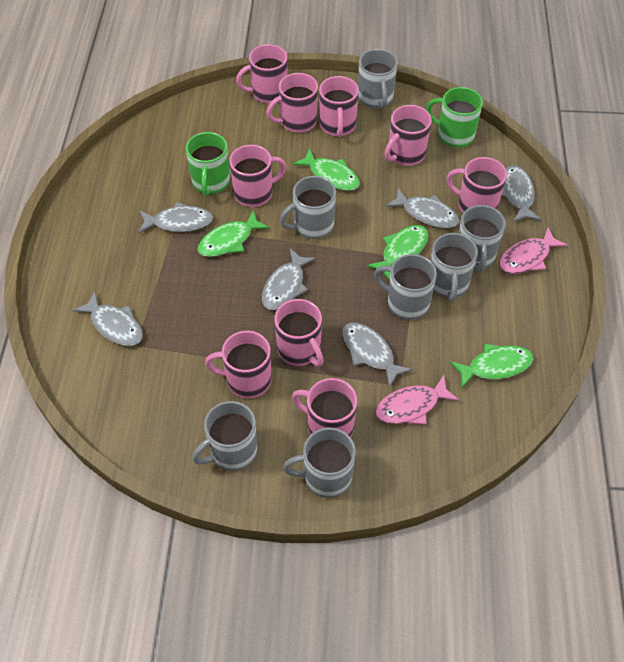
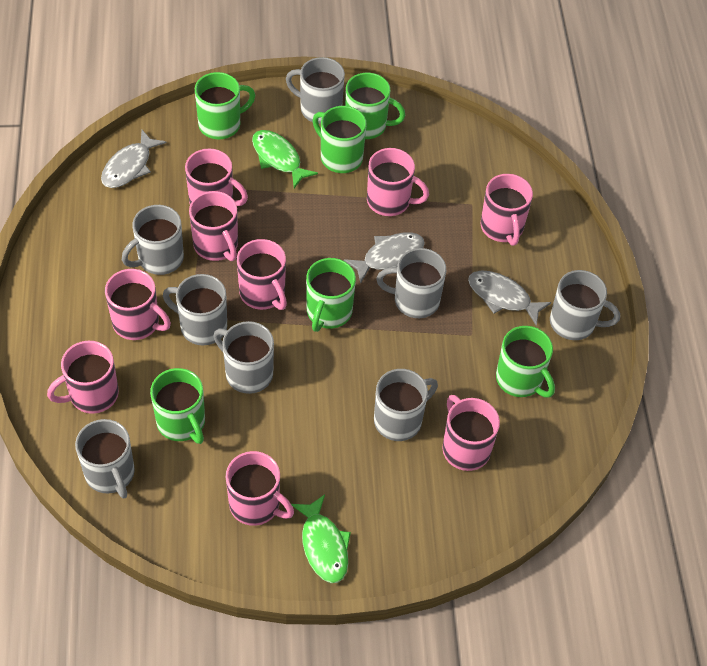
green fish: 4 -> 2
green mug: 2 -> 6
grey fish: 6 -> 3
grey mug: 7 -> 8
pink fish: 2 -> 0

